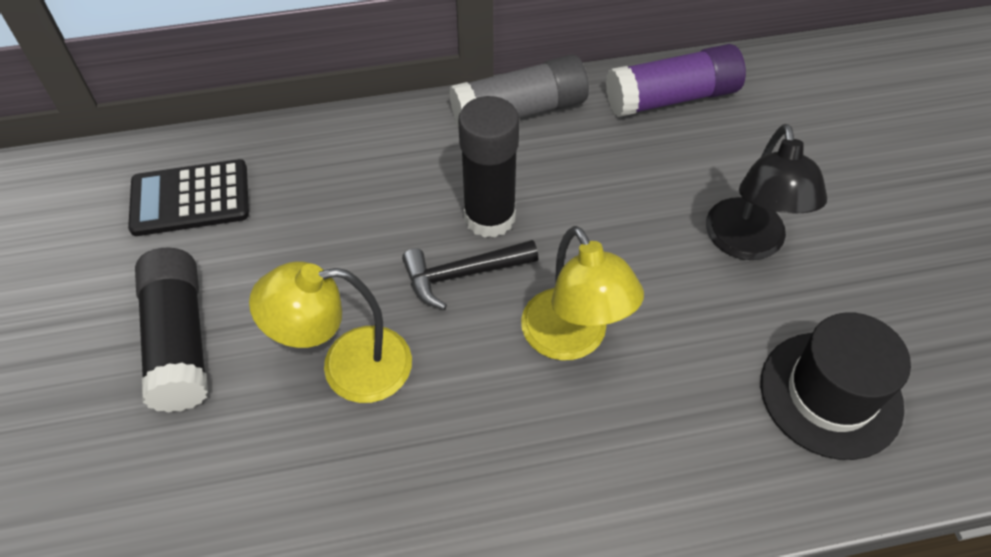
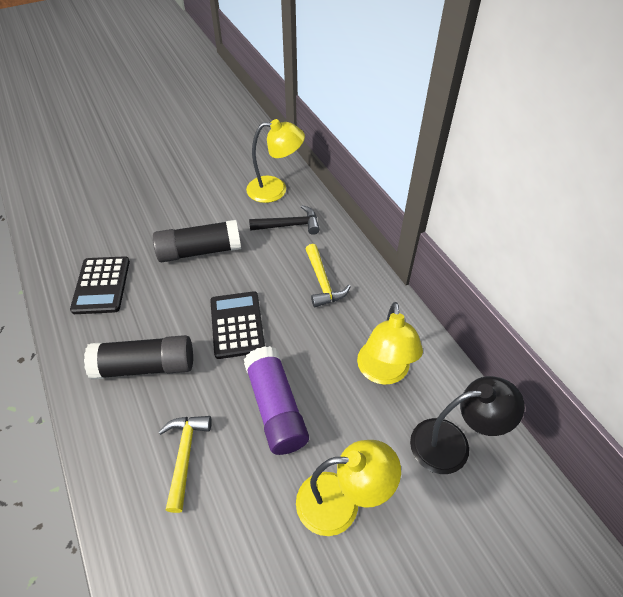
black calculator: 1 -> 2
black hat: 1 -> 0
grey glue stick: 1 -> 0
yellow hammer: 0 -> 2
yellow lamp: 2 -> 3

